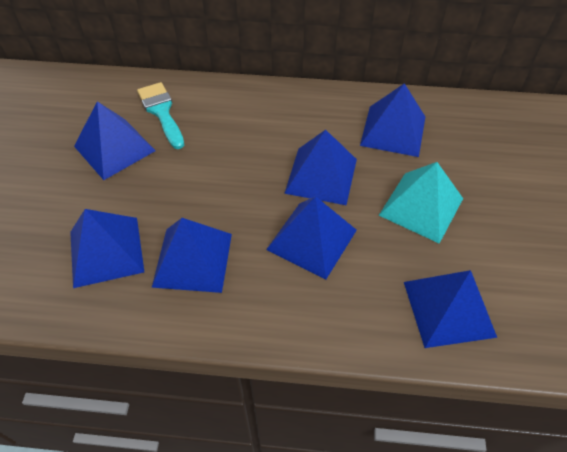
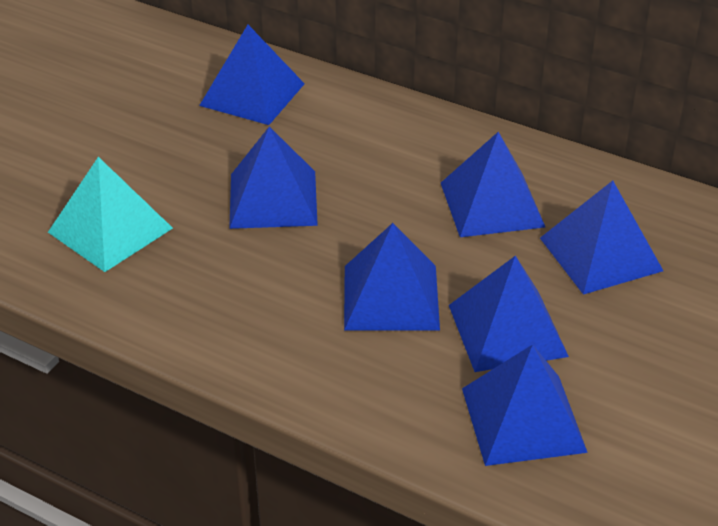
turquoise brush: 1 -> 0

